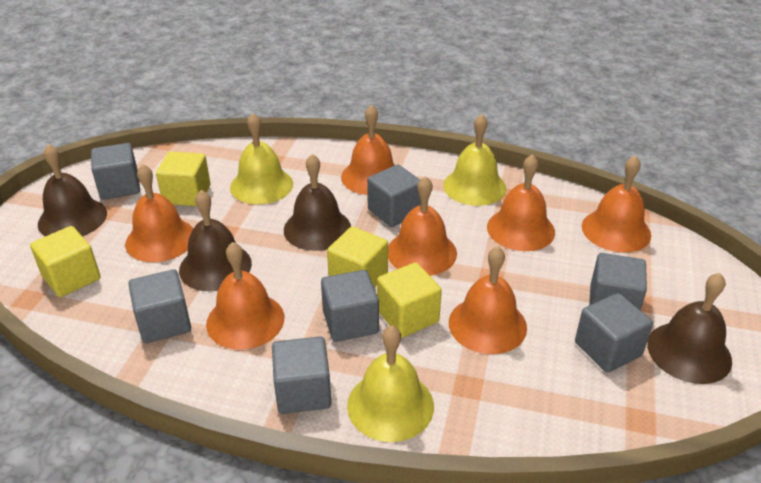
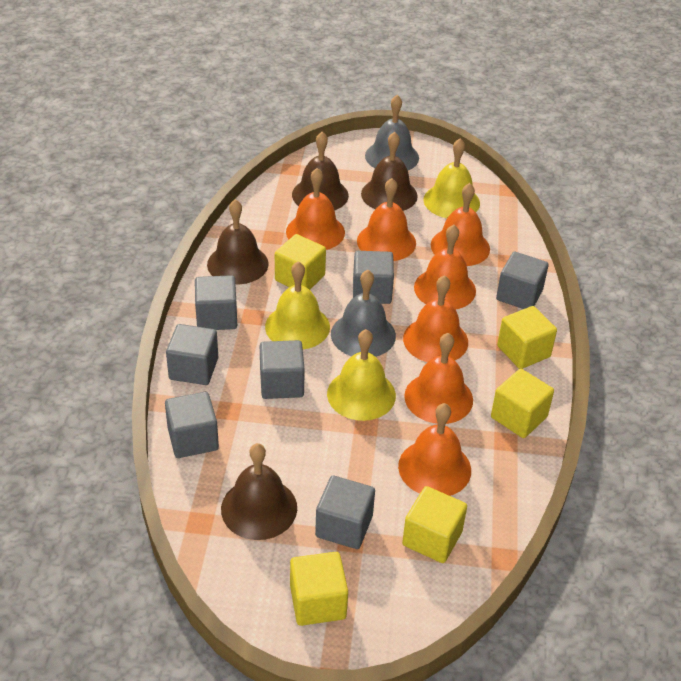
grey bell: 0 -> 2
yellow cube: 4 -> 5

